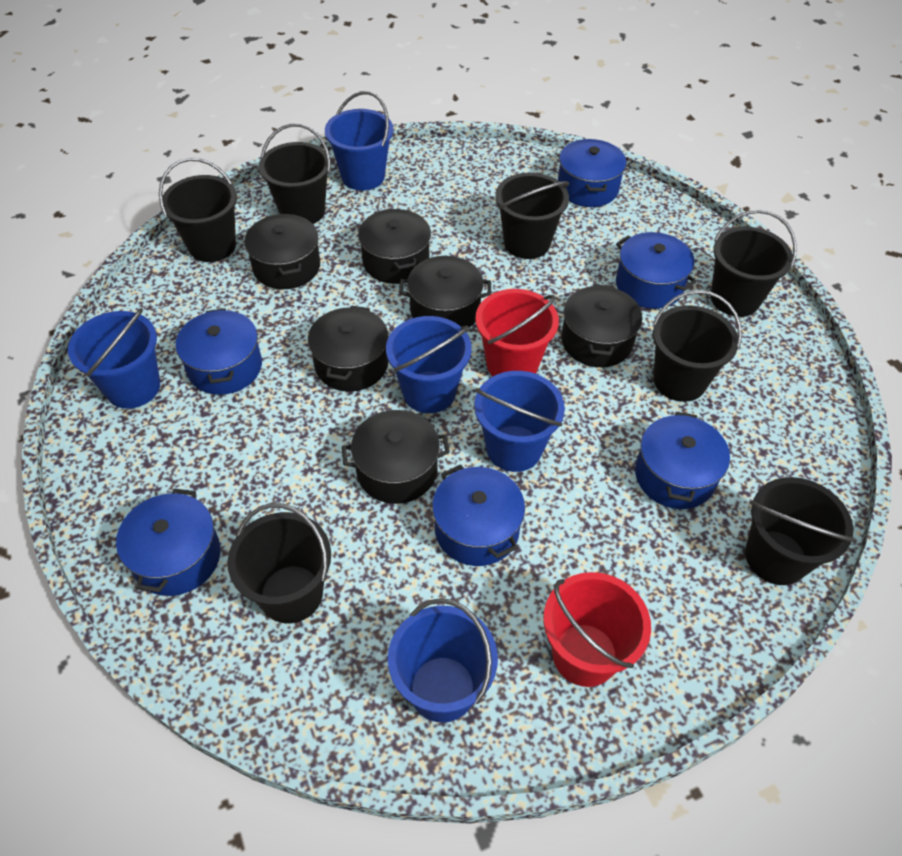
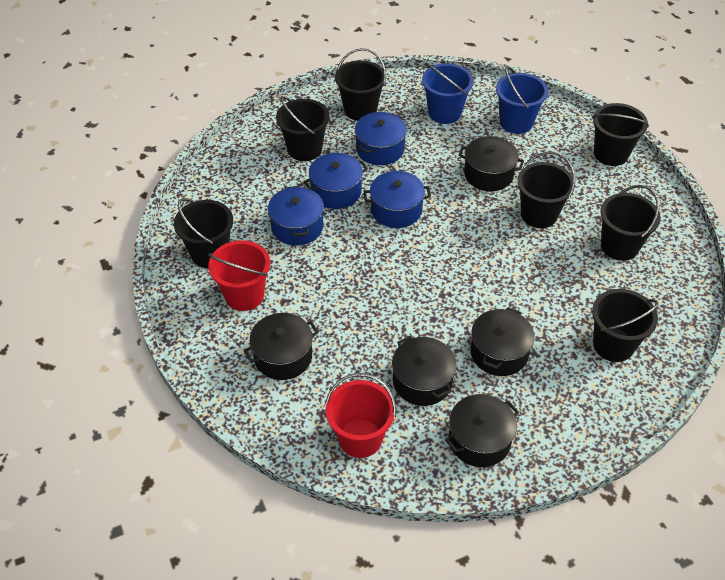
black pot: 6 -> 5
blue bucket: 5 -> 2
blue pot: 6 -> 4

